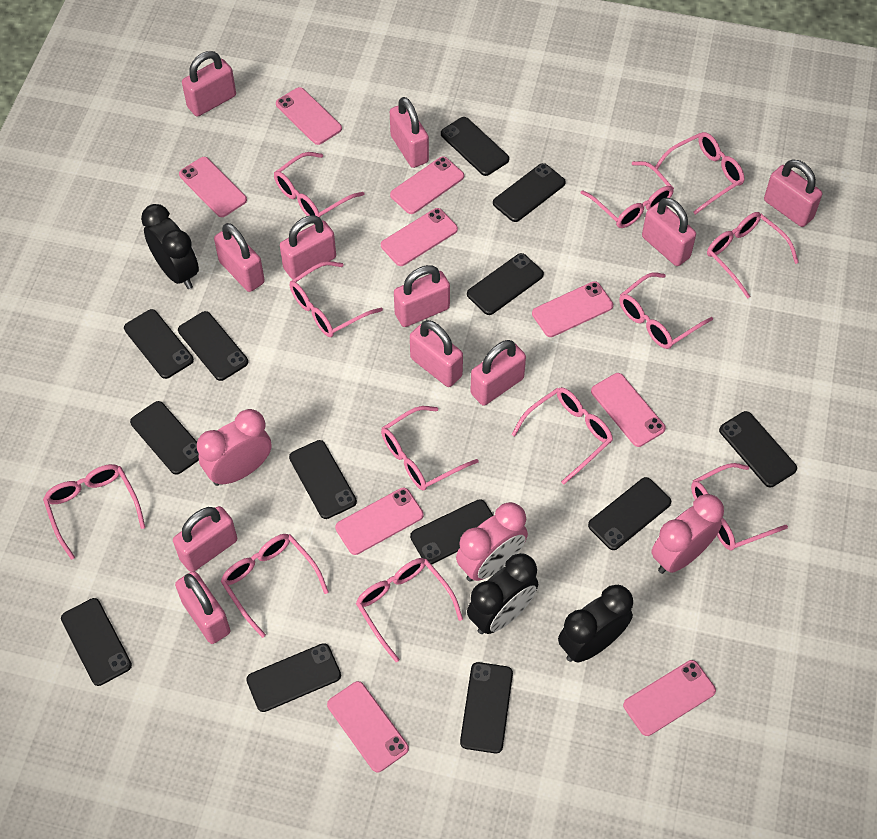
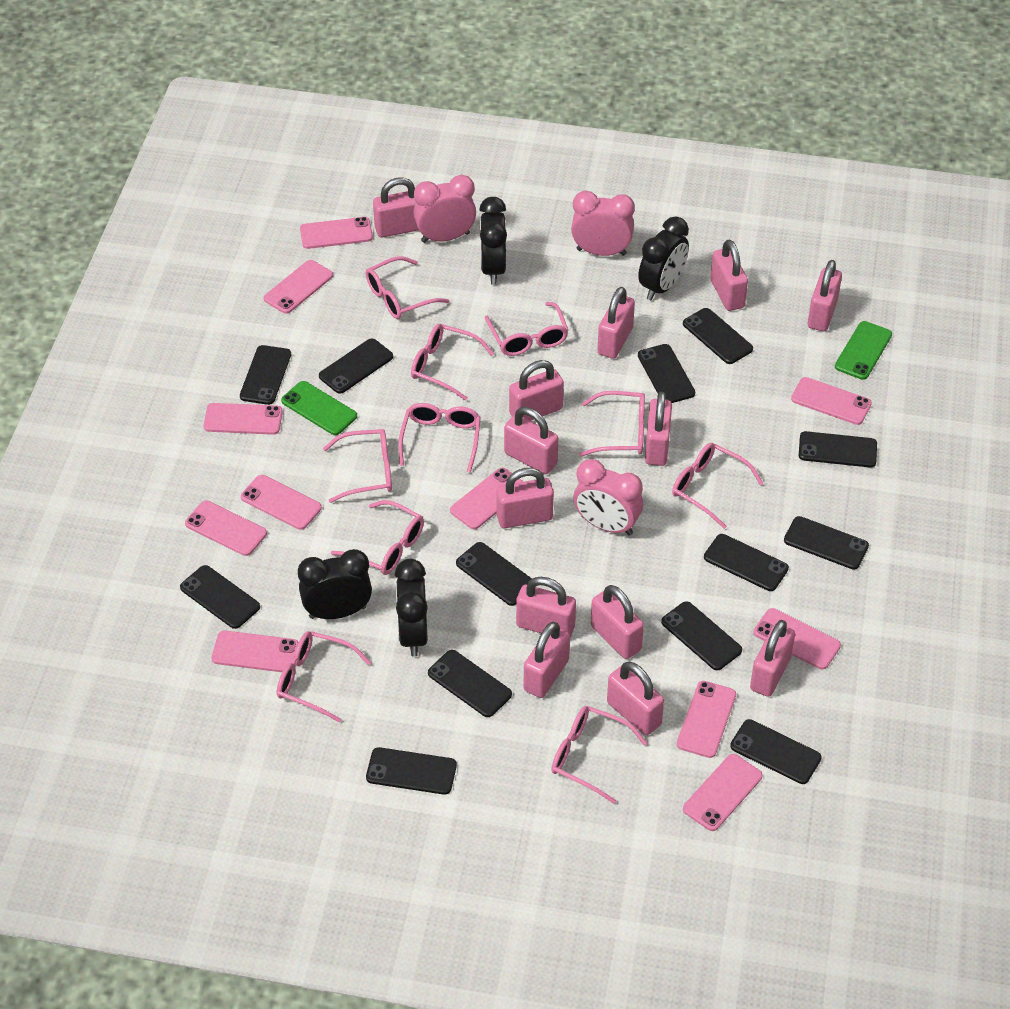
black clock: 3 -> 4
green phone: 0 -> 2
pink glasses: 12 -> 10
pink padlock: 11 -> 13
pink phone: 9 -> 11

